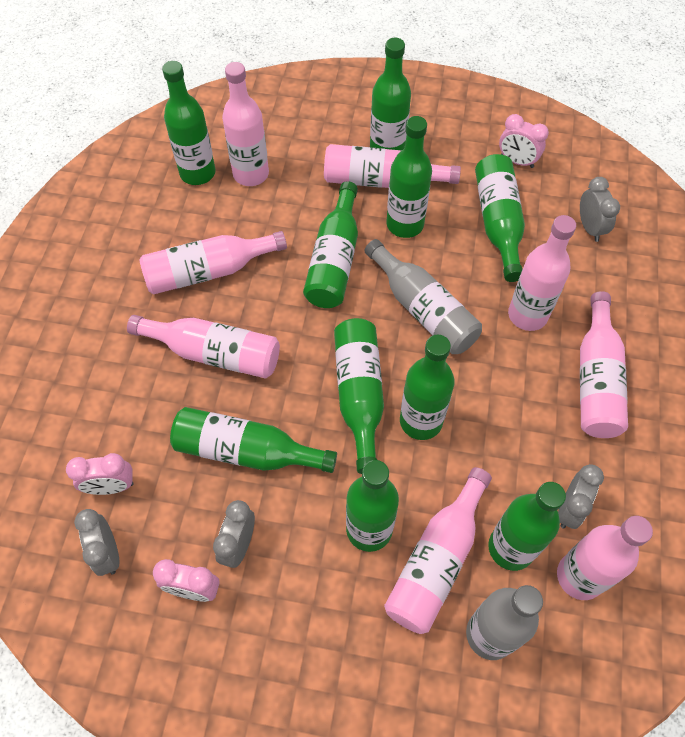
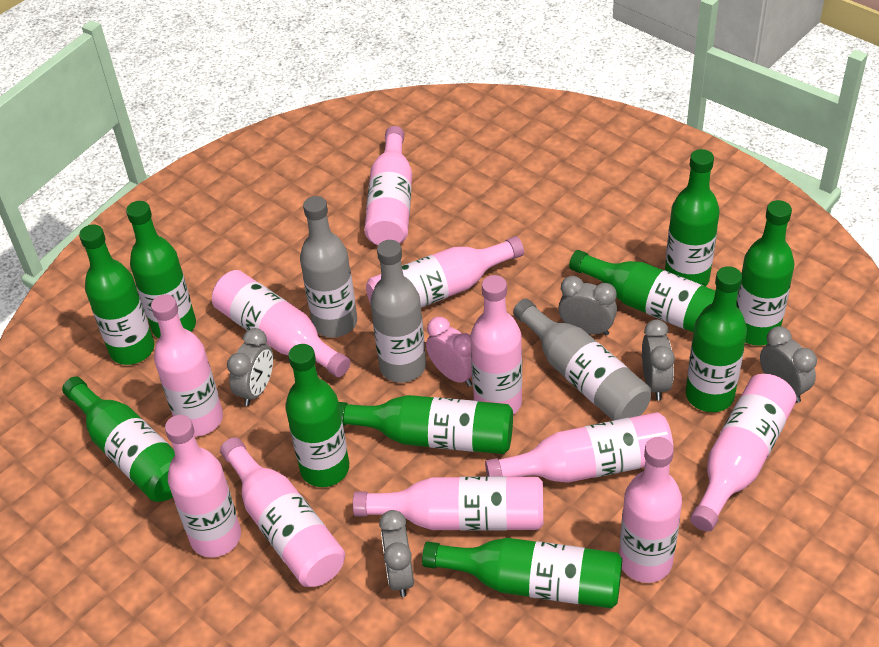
grey bottle: 2 -> 3
grey clock: 4 -> 5
pink bottle: 8 -> 11
pink clock: 3 -> 1

